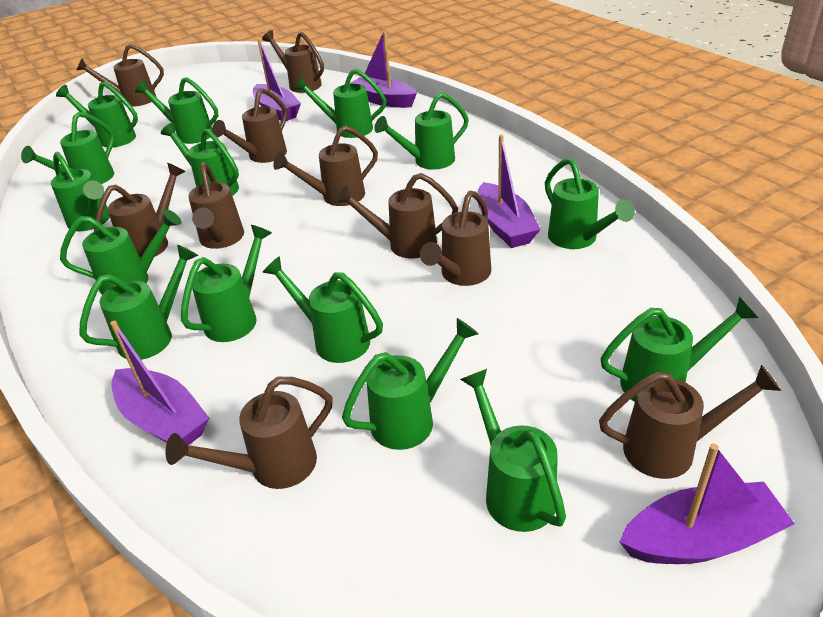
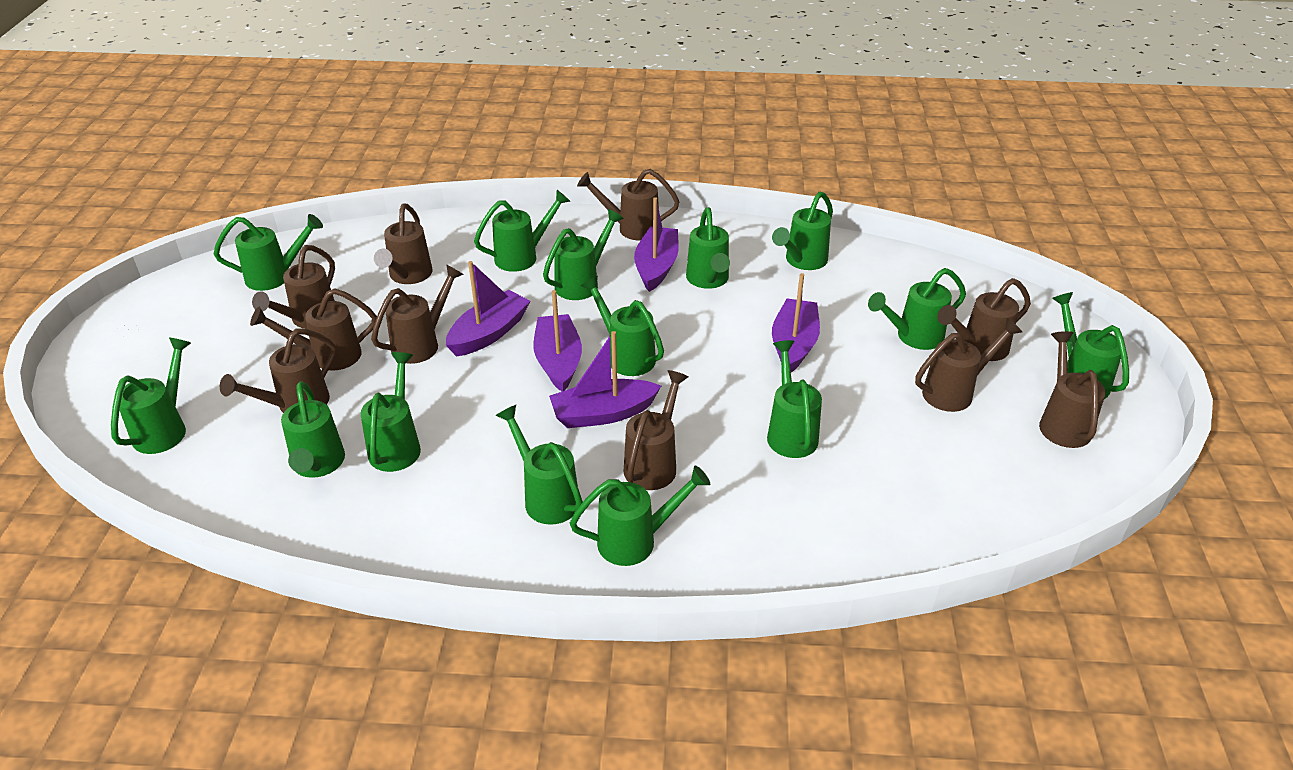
green watering can: 15 -> 14

